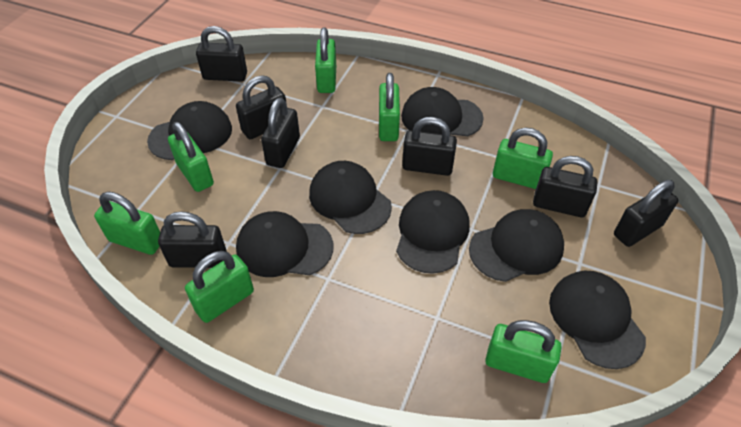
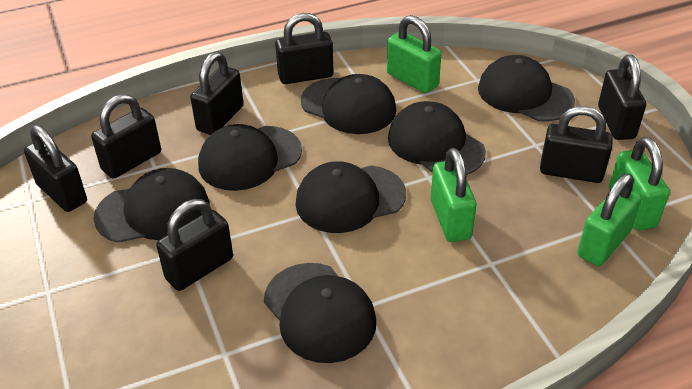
green padlock: 7 -> 4

